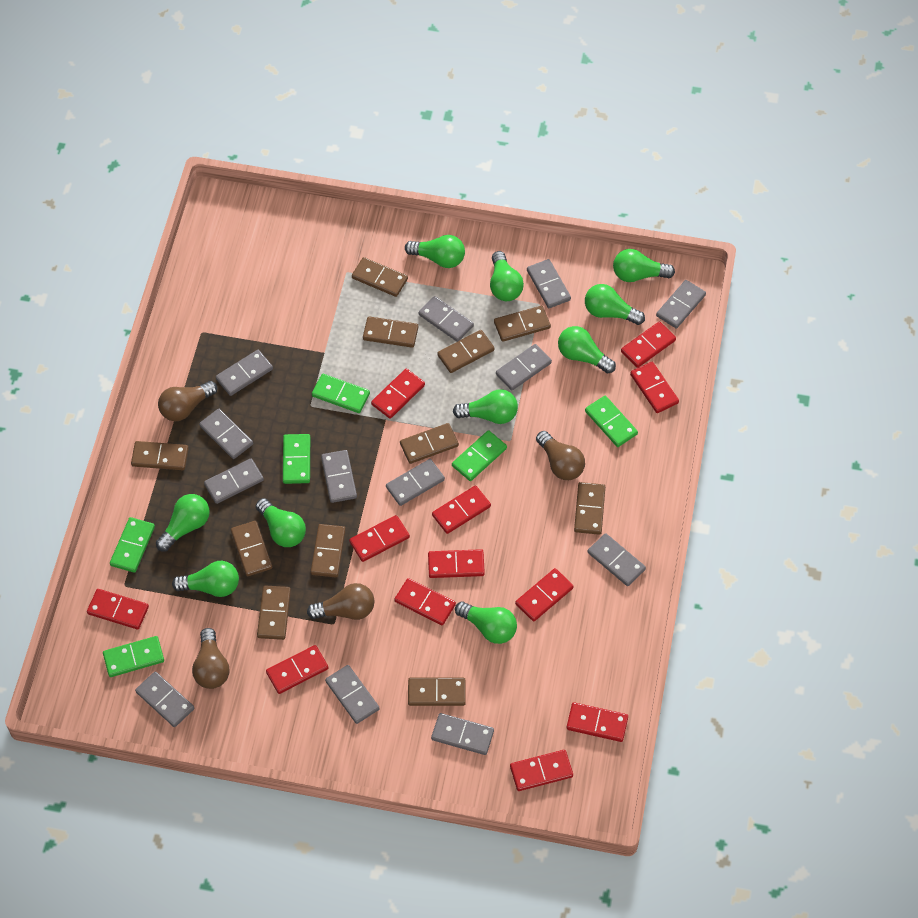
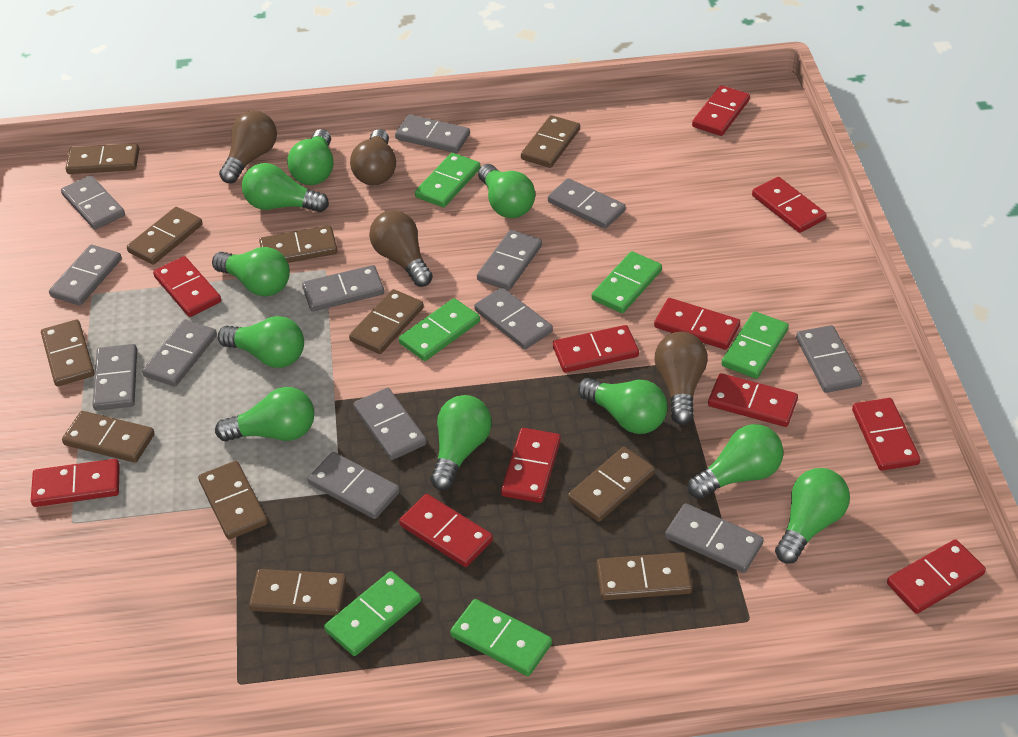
red domino: 12 -> 11

